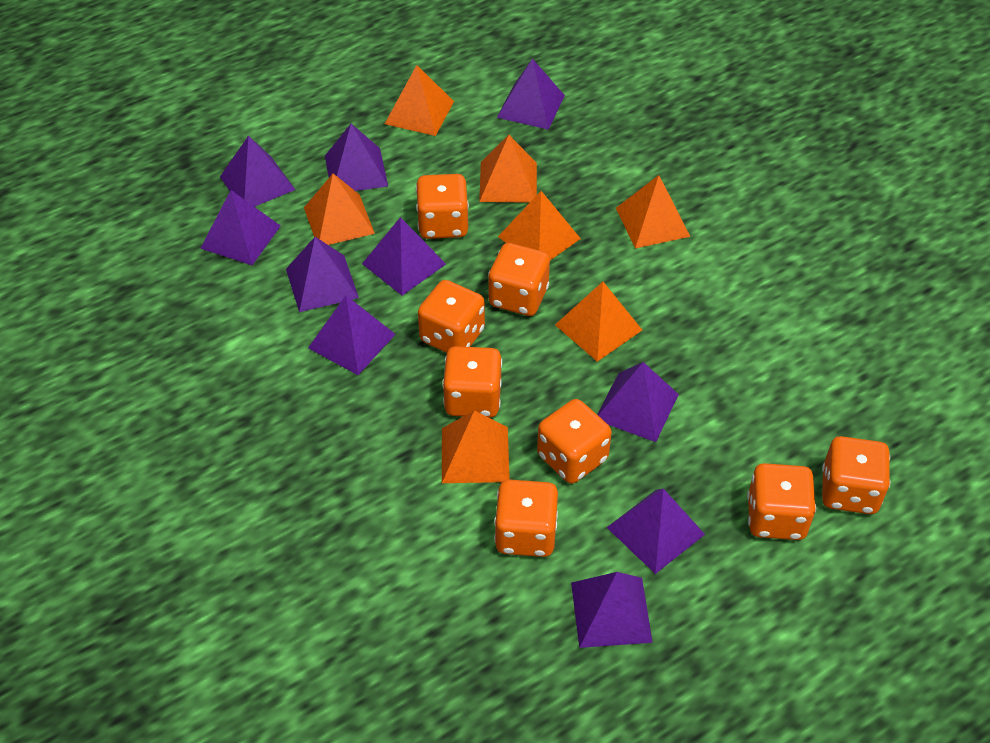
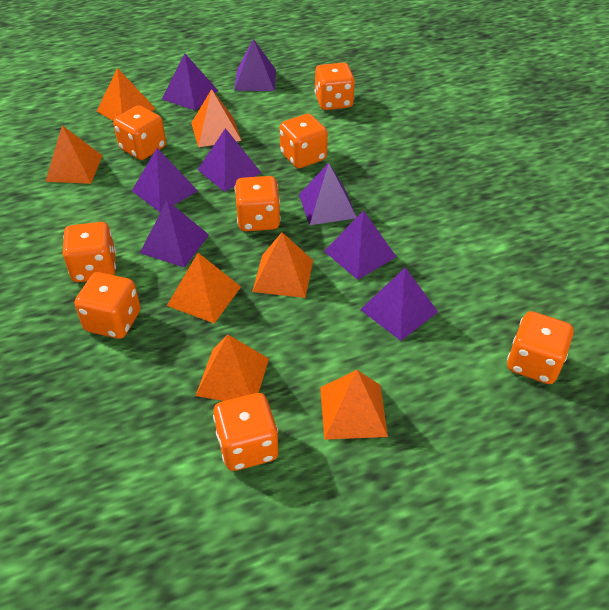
purple pyramid: 10 -> 8

